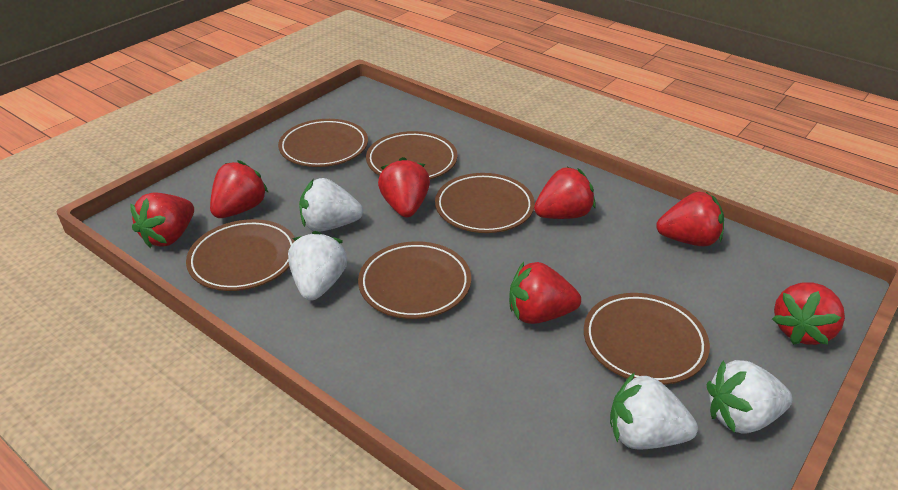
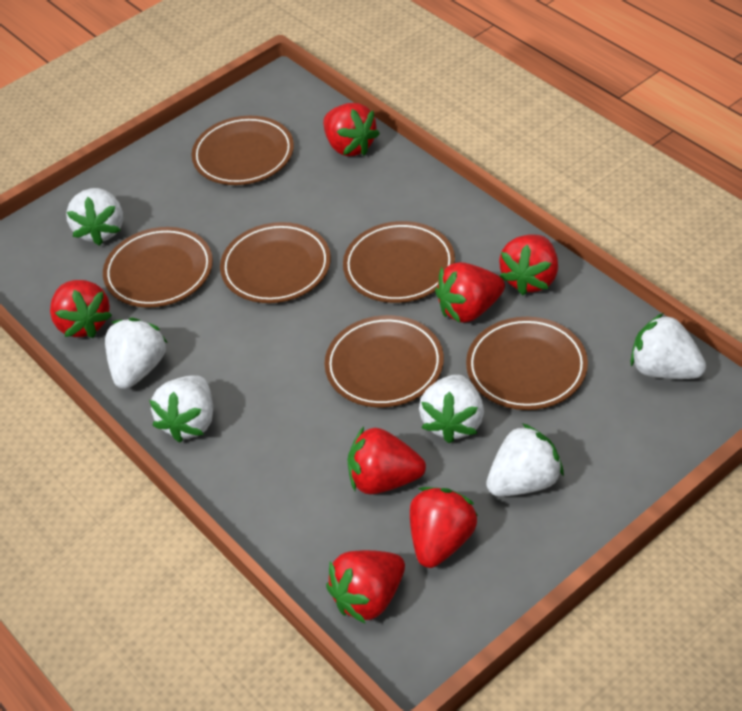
white strawberry: 4 -> 6

